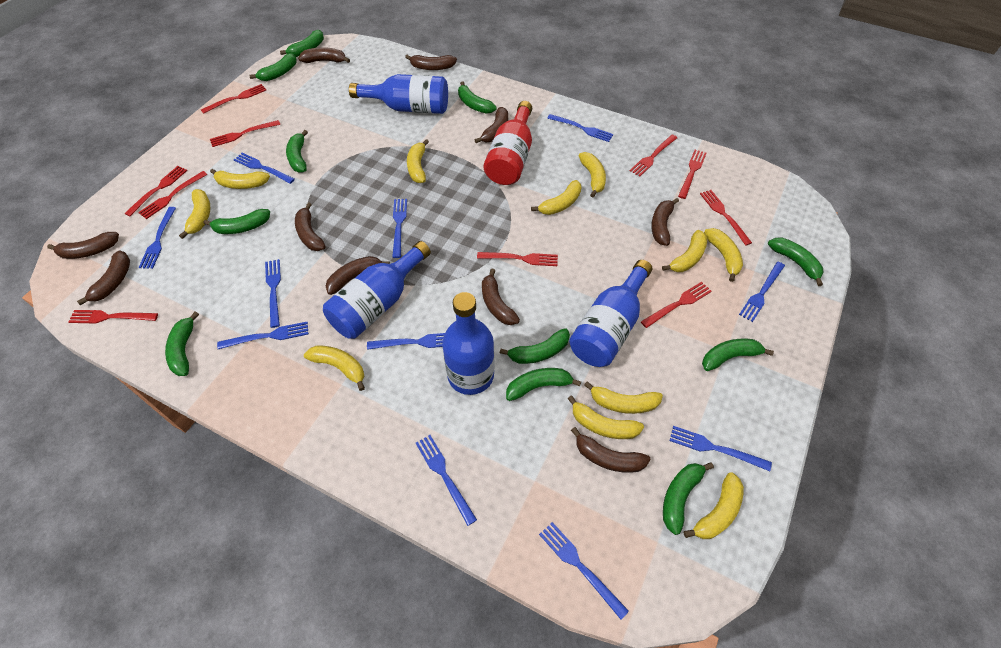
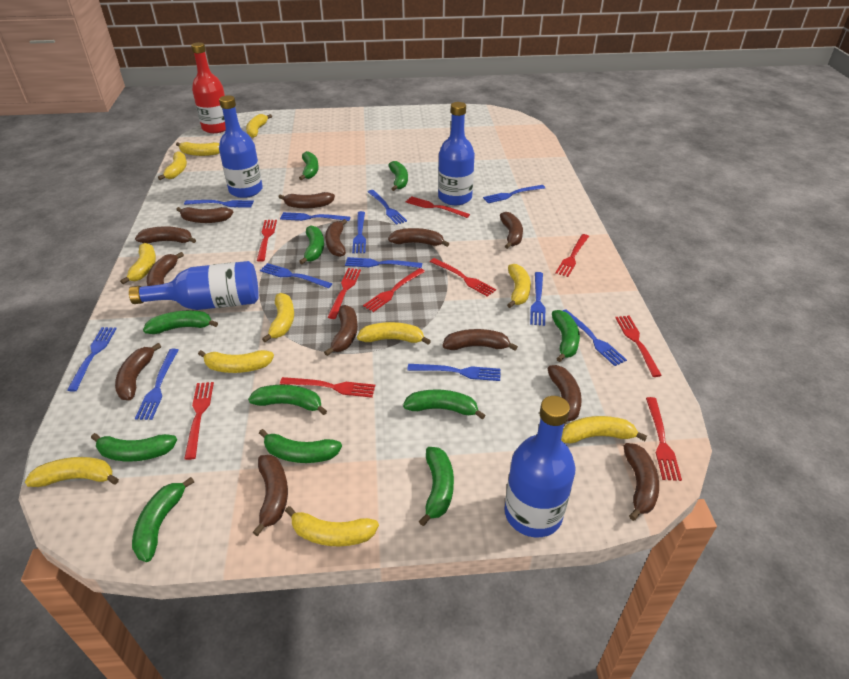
blue fork: 11 -> 12
brown banana: 10 -> 13

